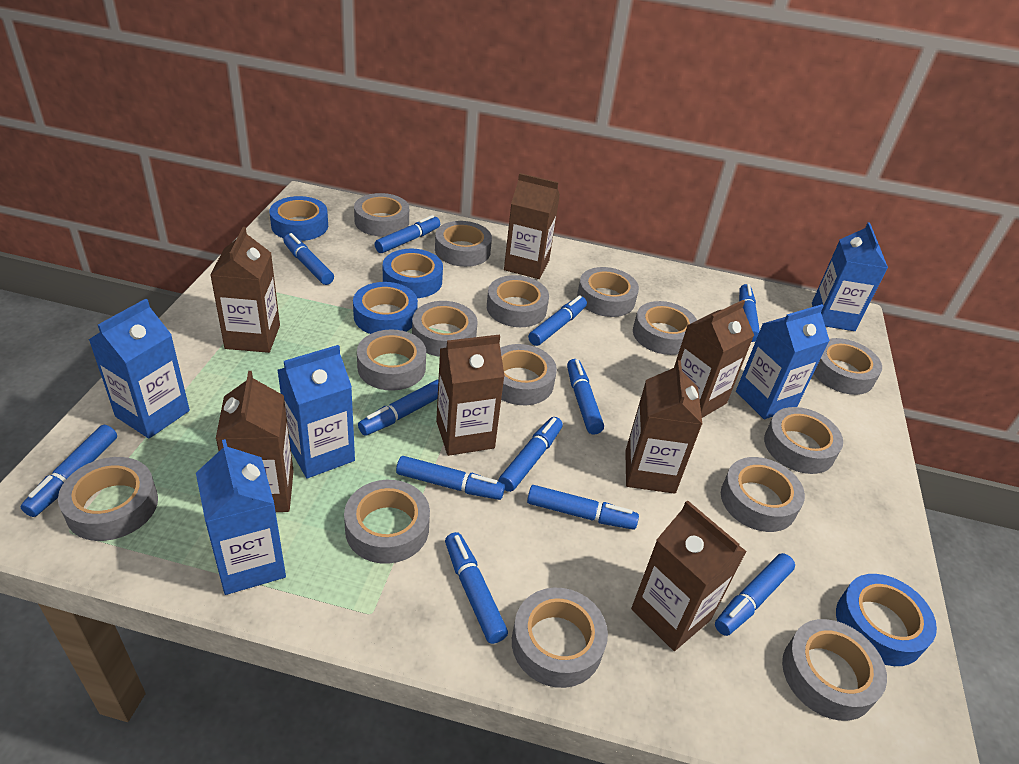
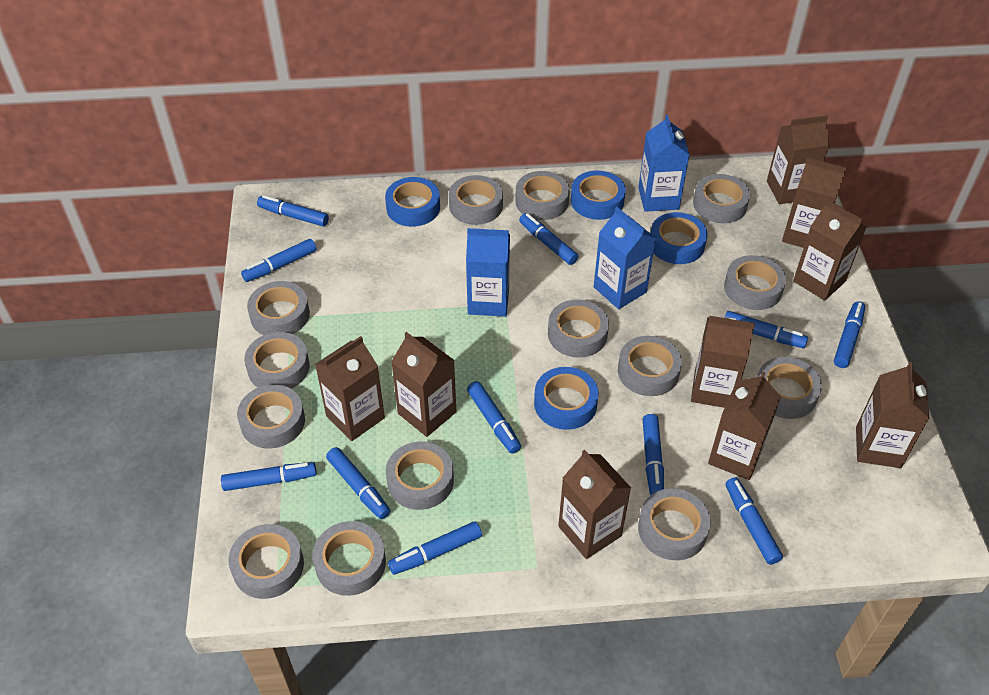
blue carton: 5 -> 3
blue marker: 12 -> 11
brown carton: 7 -> 9
grey tape: 15 -> 14

